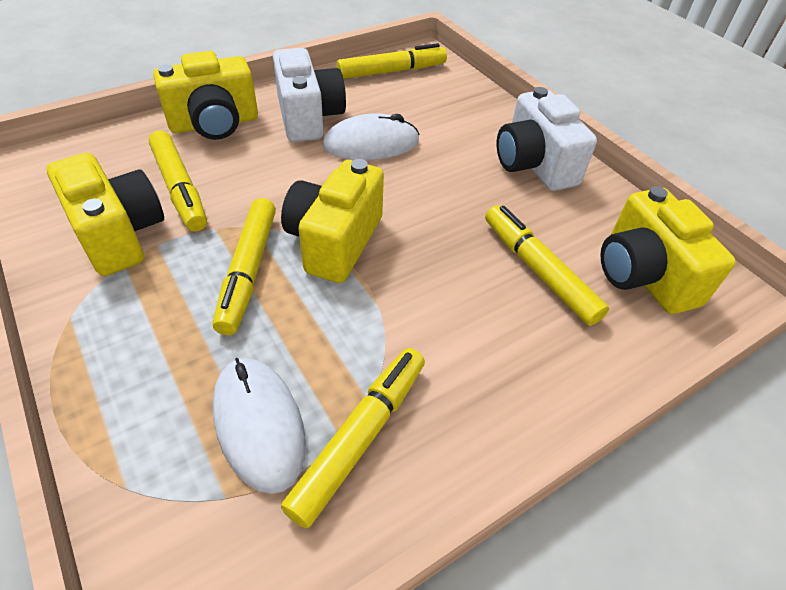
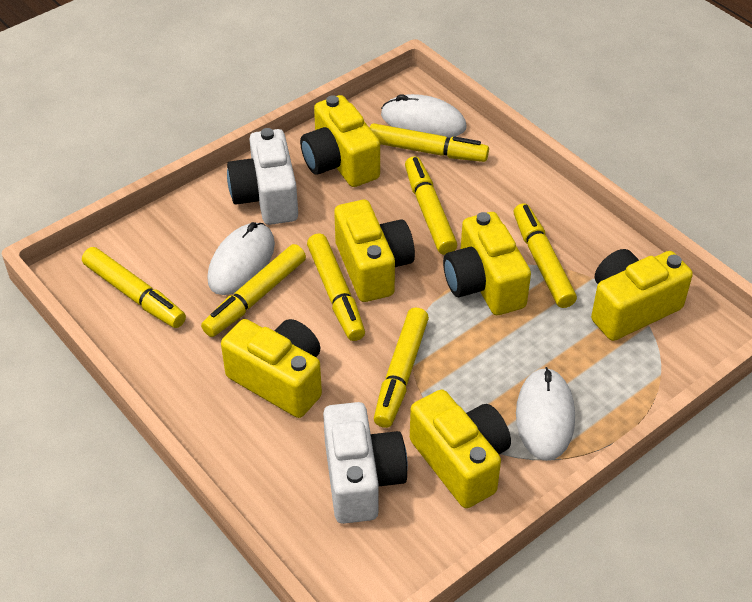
white mouse: 2 -> 3
yellow camera: 4 -> 6
yellow marker: 5 -> 7

